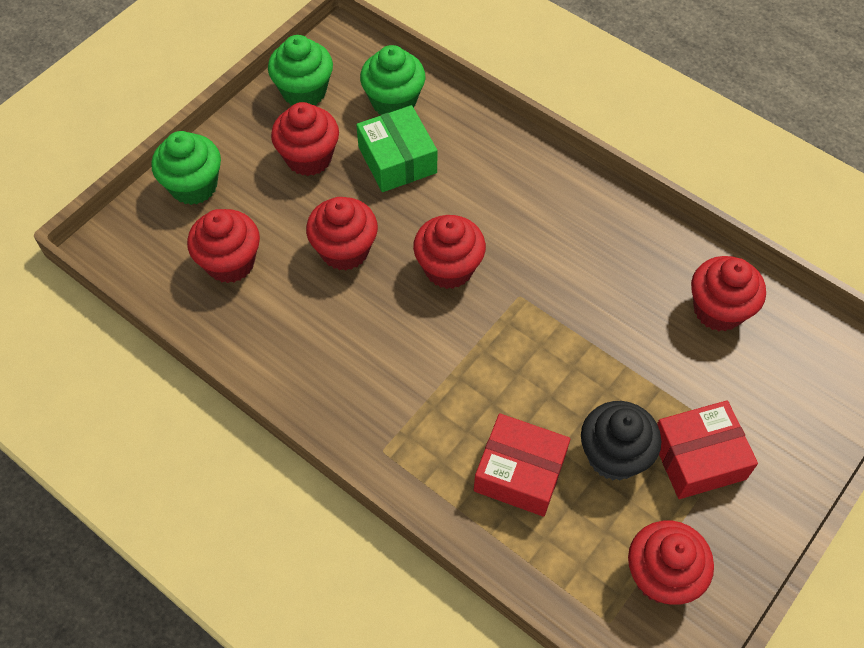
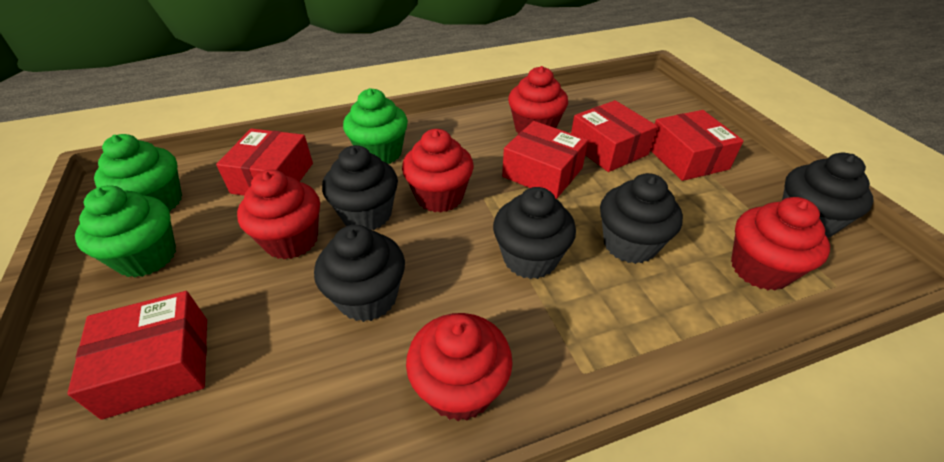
black cupcake: 1 -> 5
green box: 1 -> 0
red box: 2 -> 5
red cupcake: 6 -> 5

